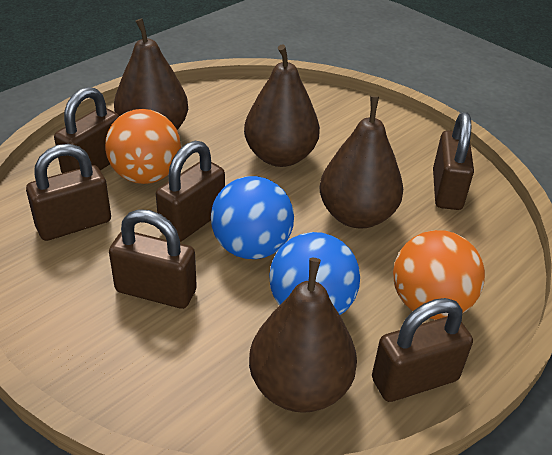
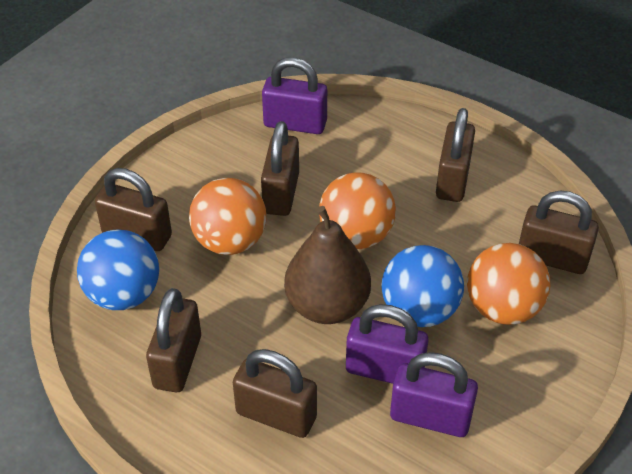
brown pear: 4 -> 1
orange ball: 2 -> 3
purple padlock: 0 -> 3

